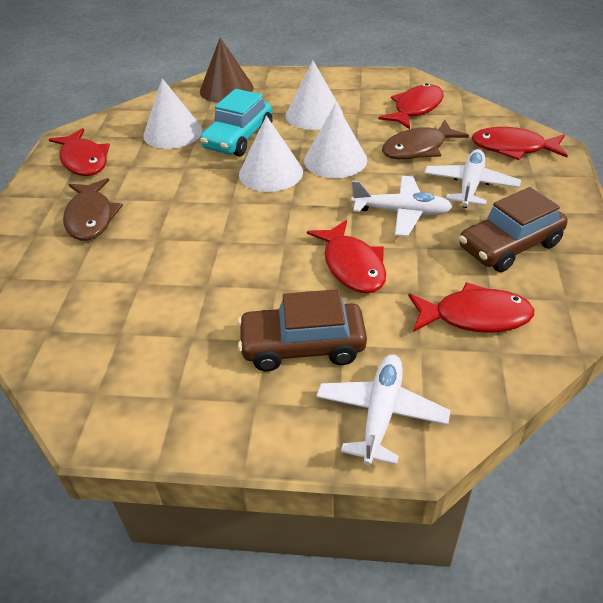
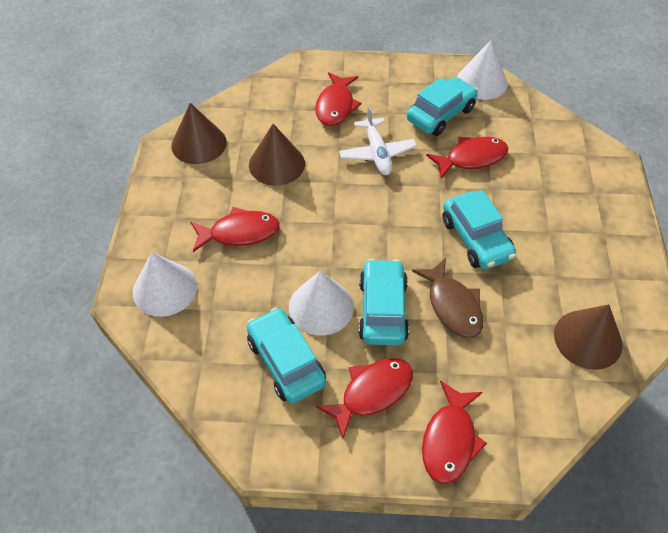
brown car: 2 -> 0
brown cone: 1 -> 3
brown fish: 2 -> 1
turquoise car: 1 -> 4
white cone: 4 -> 3
white plane: 3 -> 1

